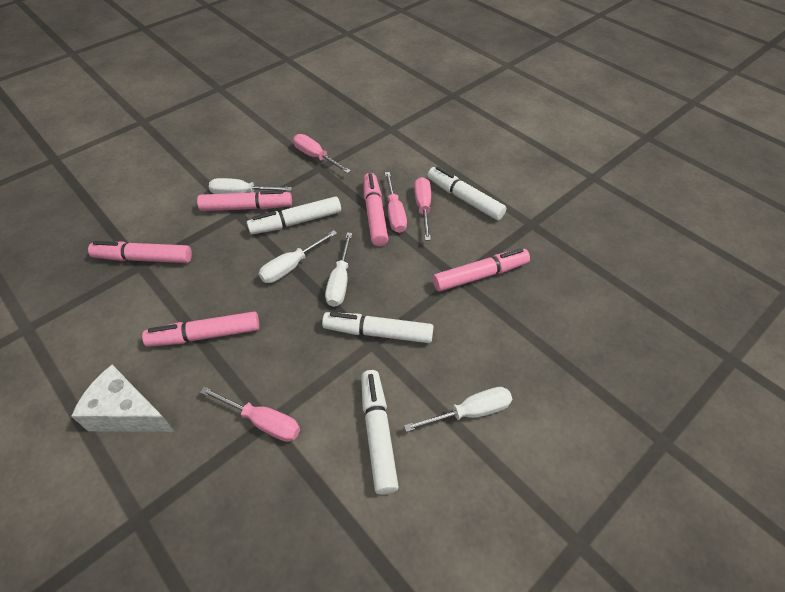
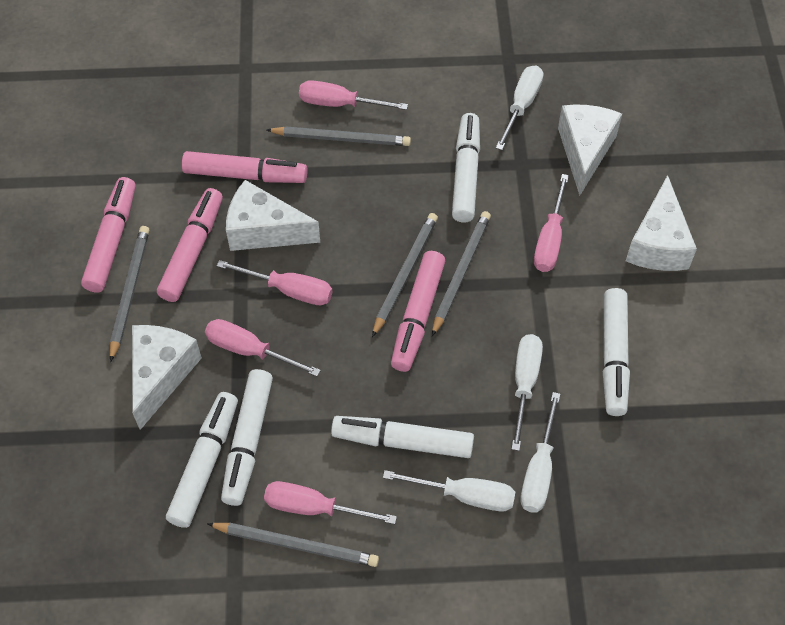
grey pencil: 0 -> 5
pink marker: 5 -> 4
pink screwdriver: 4 -> 5
white cheese: 1 -> 4
white marker: 4 -> 5

